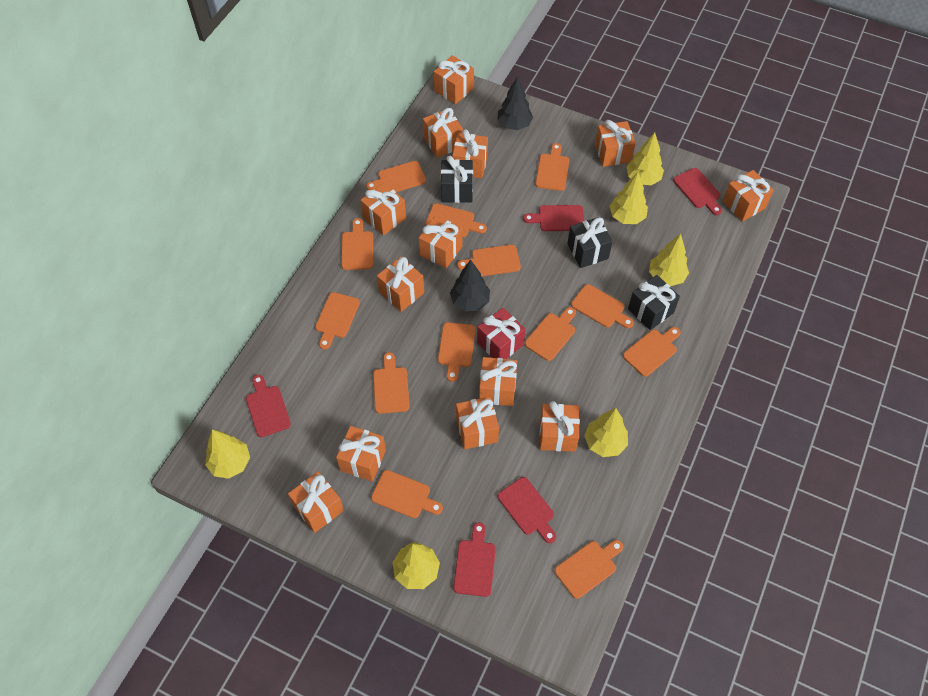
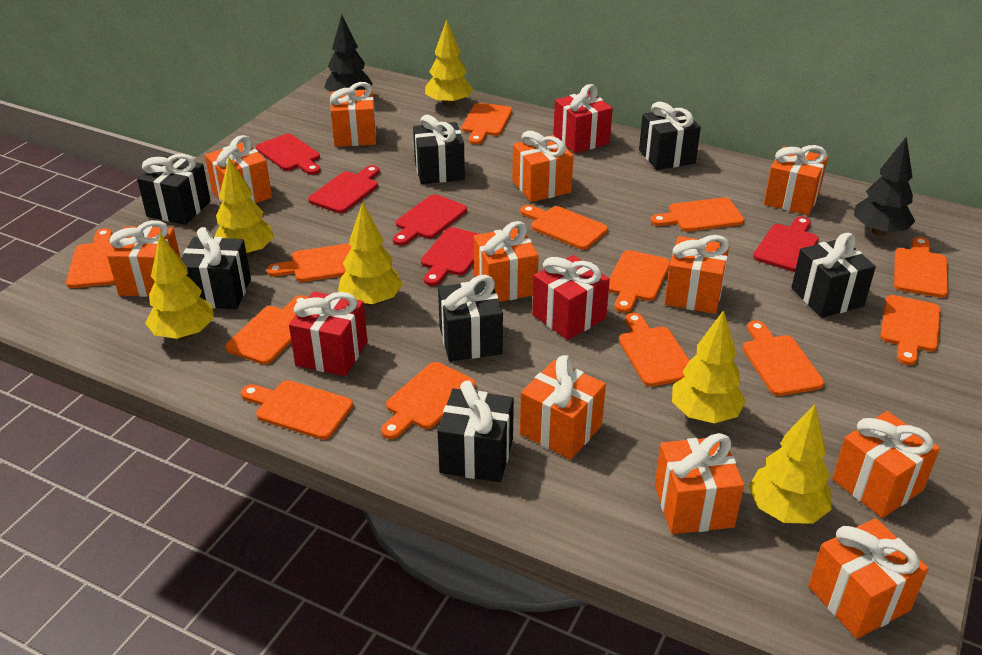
black gift: 3 -> 7
orange gift: 13 -> 11
red gift: 1 -> 3

